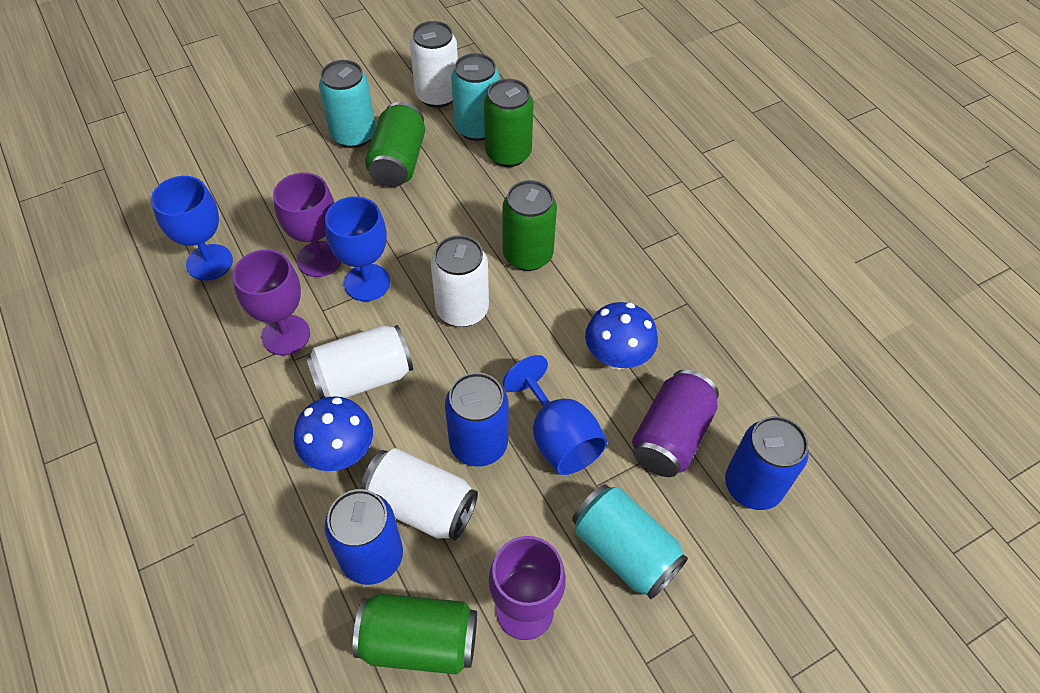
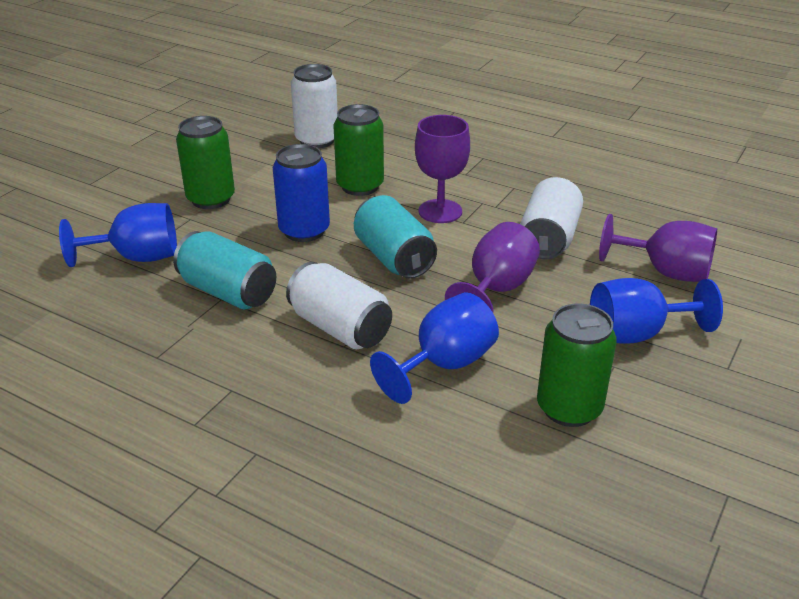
blue can: 3 -> 1
blue mushroom: 2 -> 0
green can: 4 -> 3
purple can: 1 -> 0
turquoise can: 3 -> 2
white can: 4 -> 3

